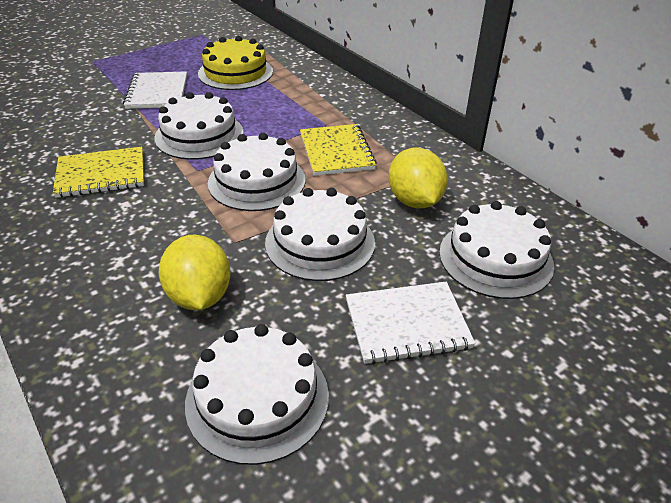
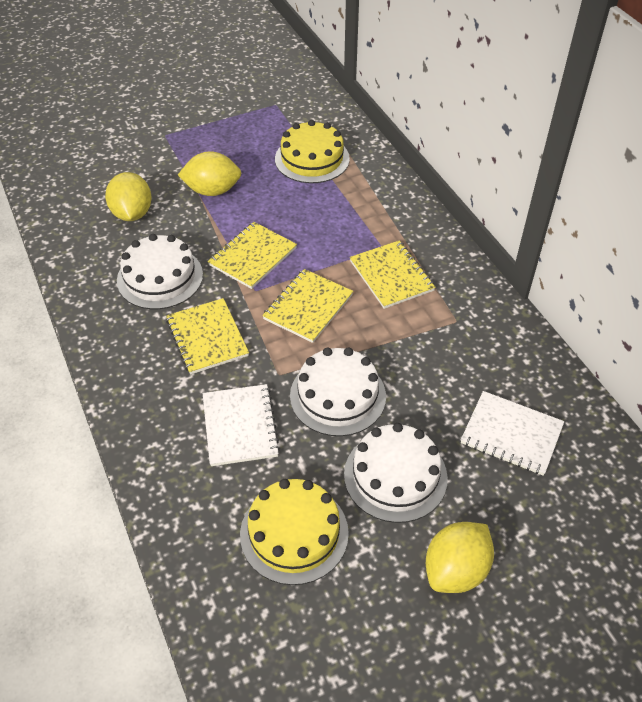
white cake: 5 -> 3
yellow cake: 1 -> 2
yellow lemon: 2 -> 3
yellow notebook: 2 -> 4

